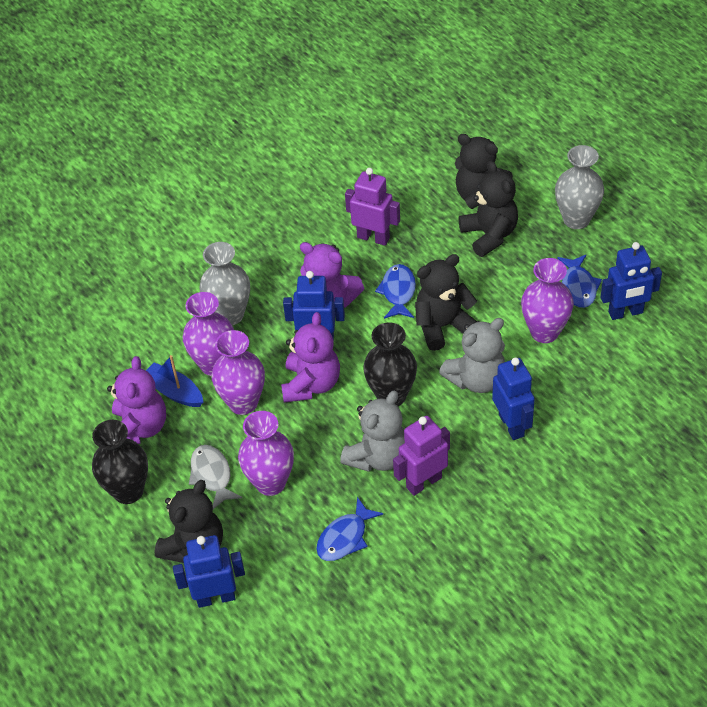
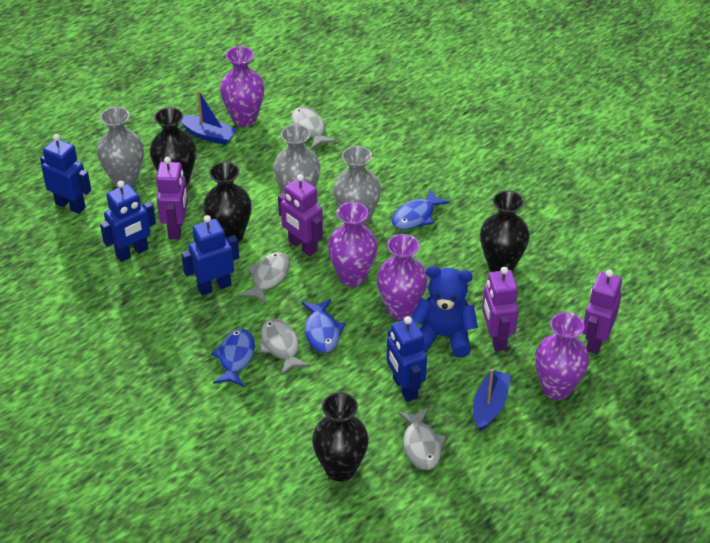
black teddy bear: 4 -> 0
black vase: 2 -> 4
blue boat: 1 -> 2
blue teddy bear: 0 -> 1
grey fish: 1 -> 4
grey teddy bear: 2 -> 0
grey vase: 2 -> 3
purple robot: 2 -> 4
purple teddy bear: 3 -> 0

